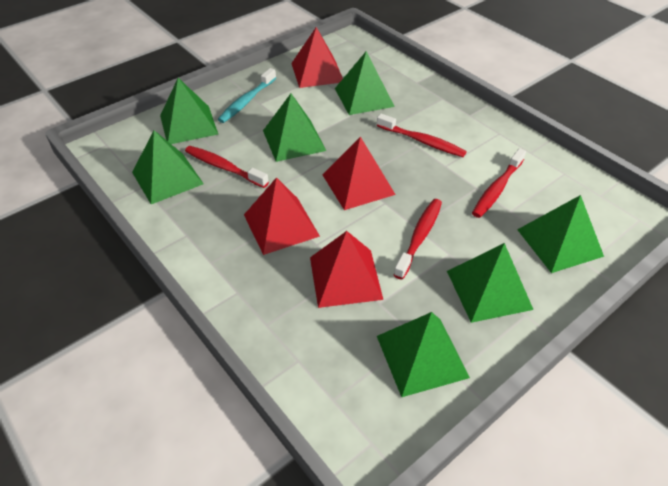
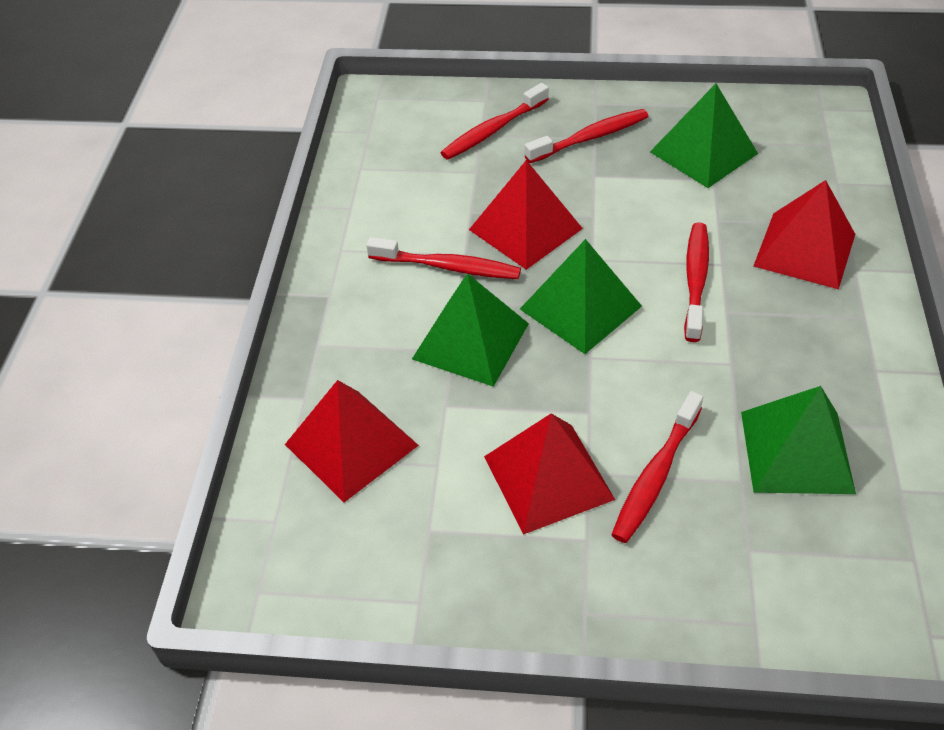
green pyramid: 7 -> 4
red toothbrush: 4 -> 5
turquoise toothbrush: 1 -> 0

